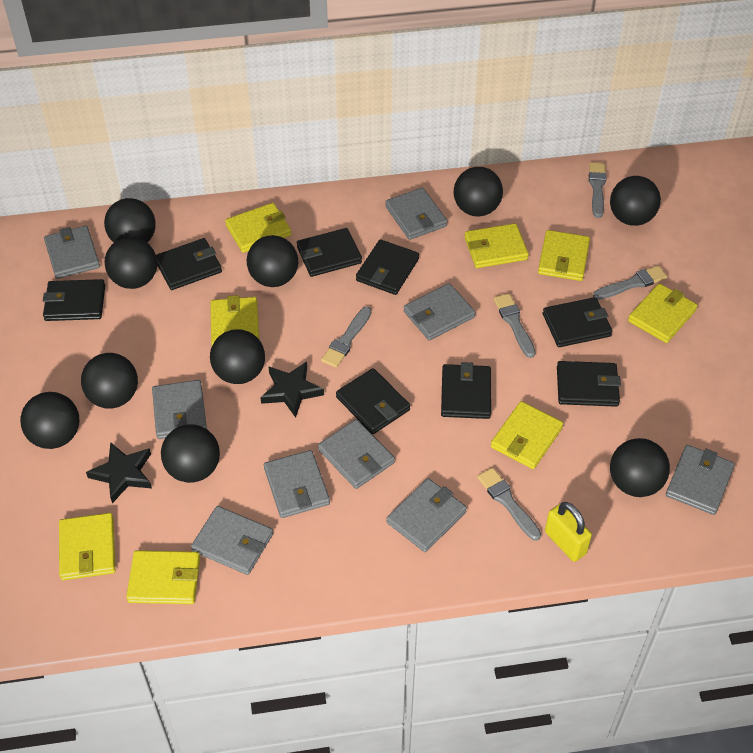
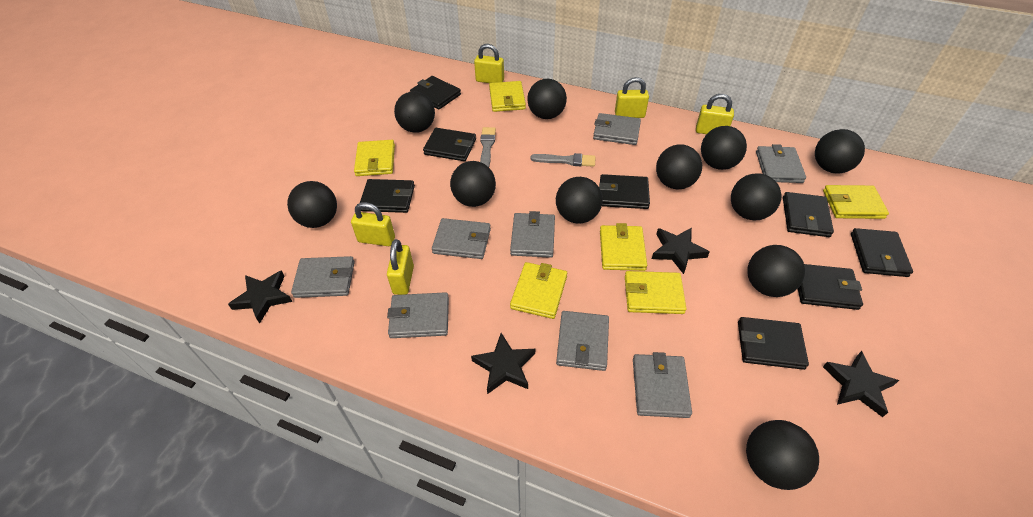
black ball: 10 -> 11
black star: 2 -> 4
grey brush: 5 -> 2
grey wallet: 9 -> 8
yellow padlock: 1 -> 5
yellow wallet: 8 -> 6

